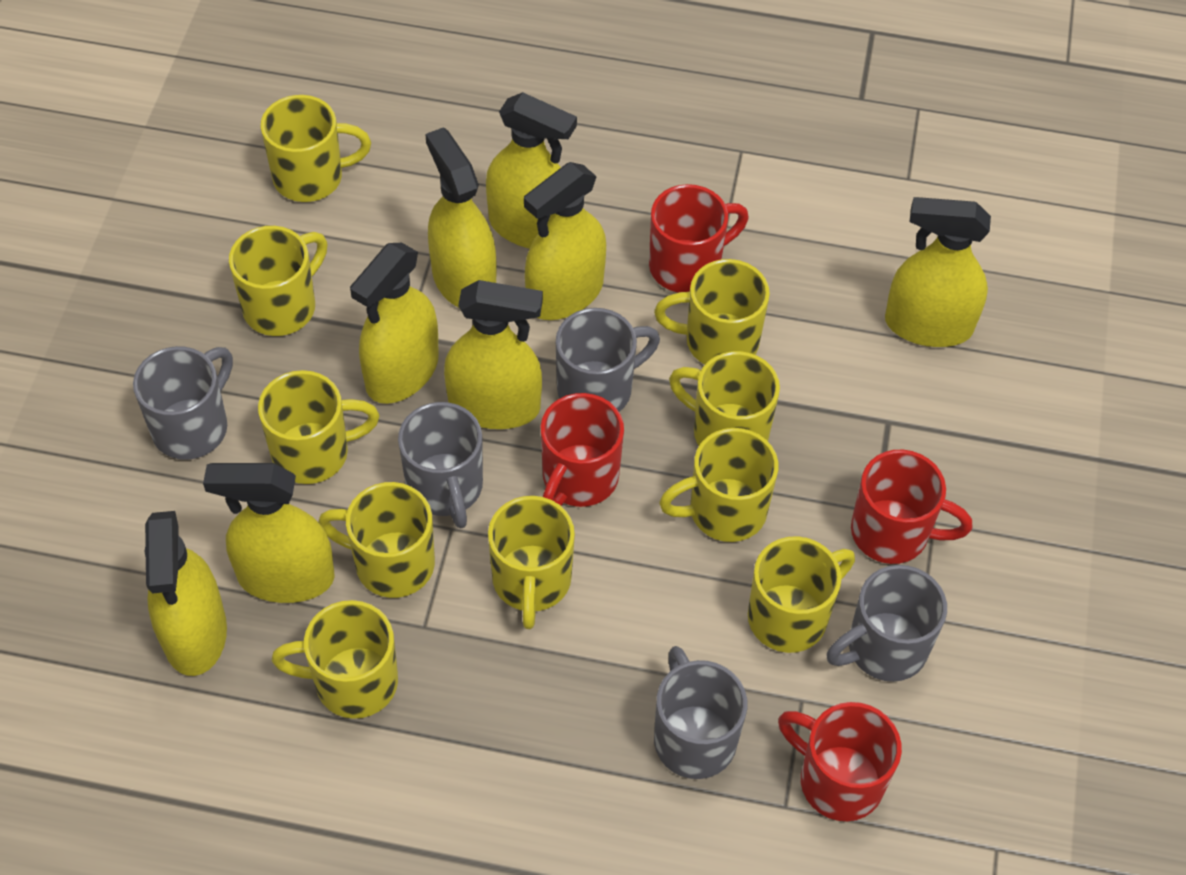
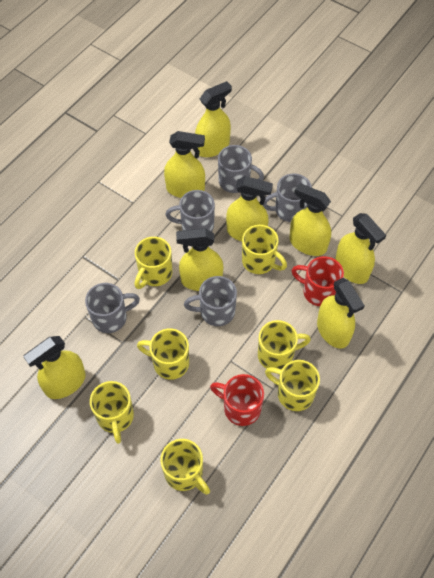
red mug: 4 -> 2
yellow mug: 10 -> 7

